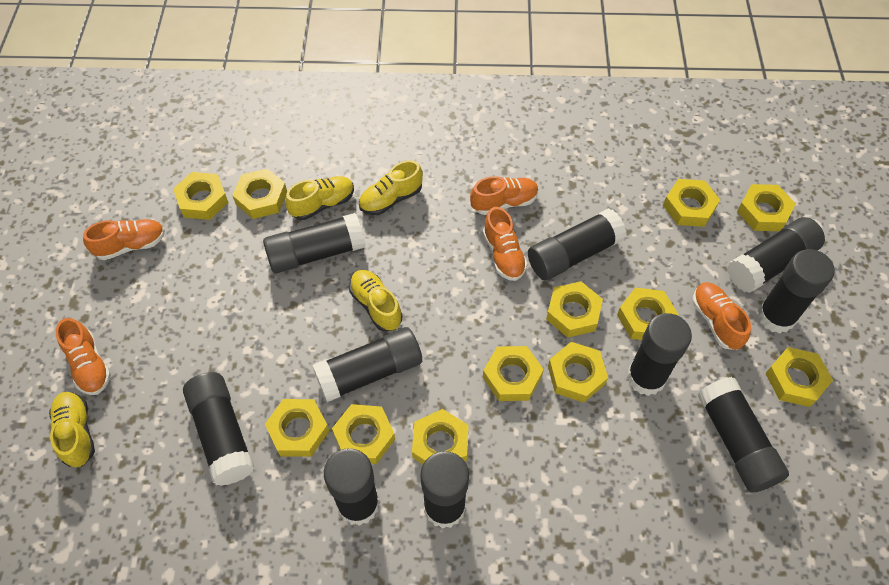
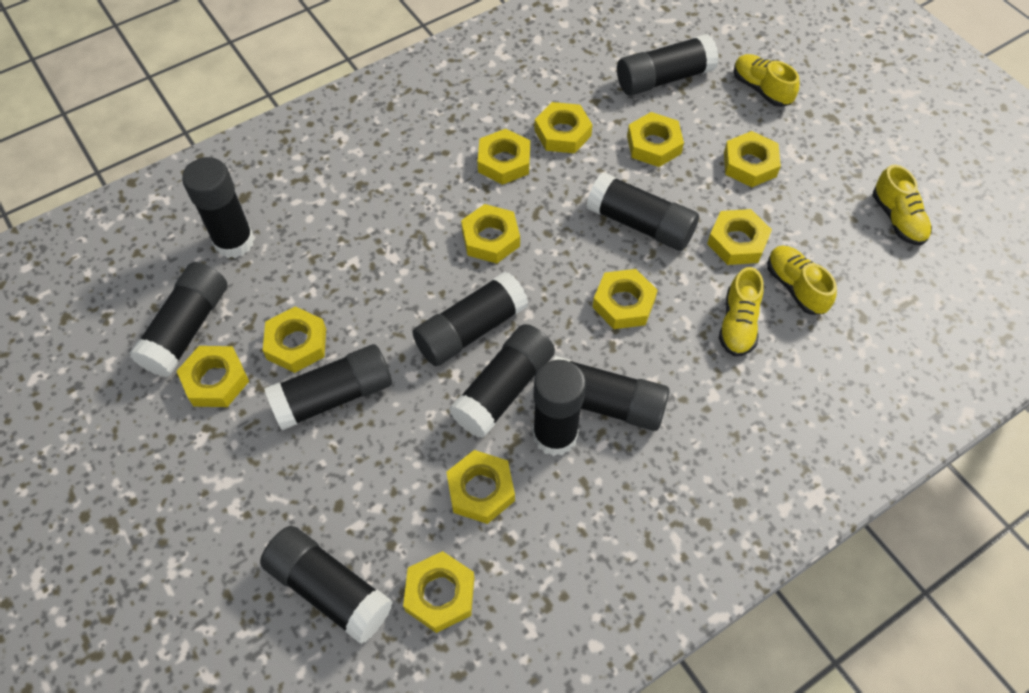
orange shoe: 5 -> 0
yellow nut: 12 -> 11

